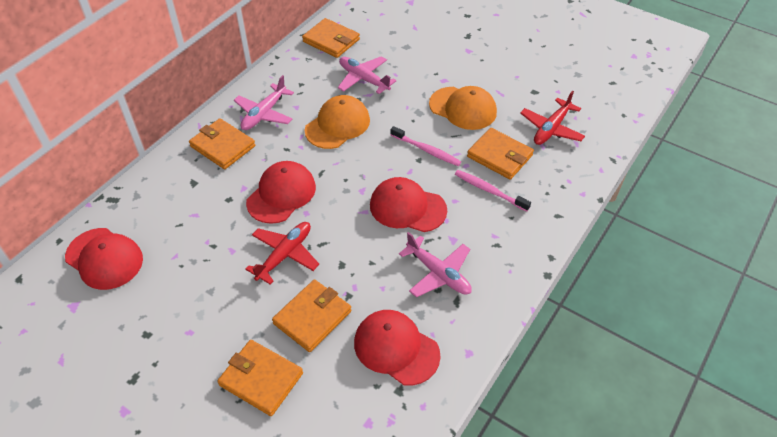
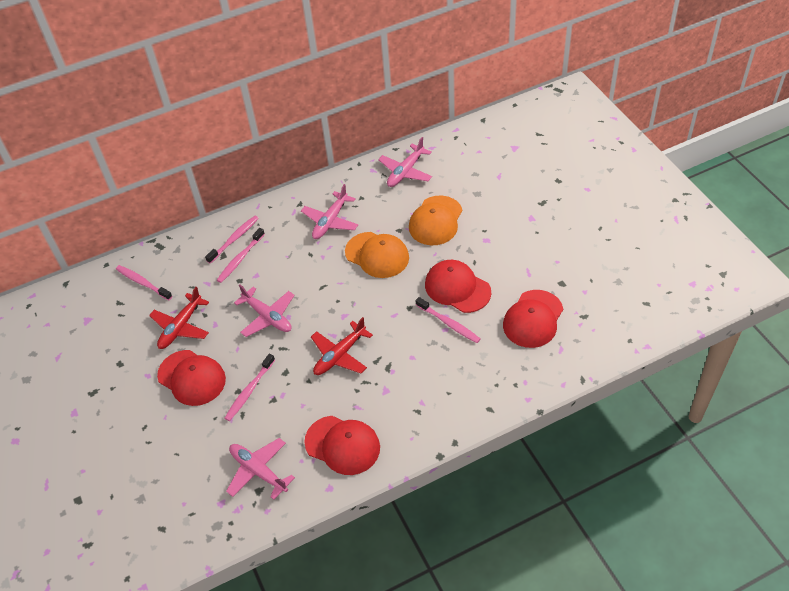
orange wallet: 5 -> 0
pink plane: 3 -> 4
pink toothbrush: 2 -> 5

